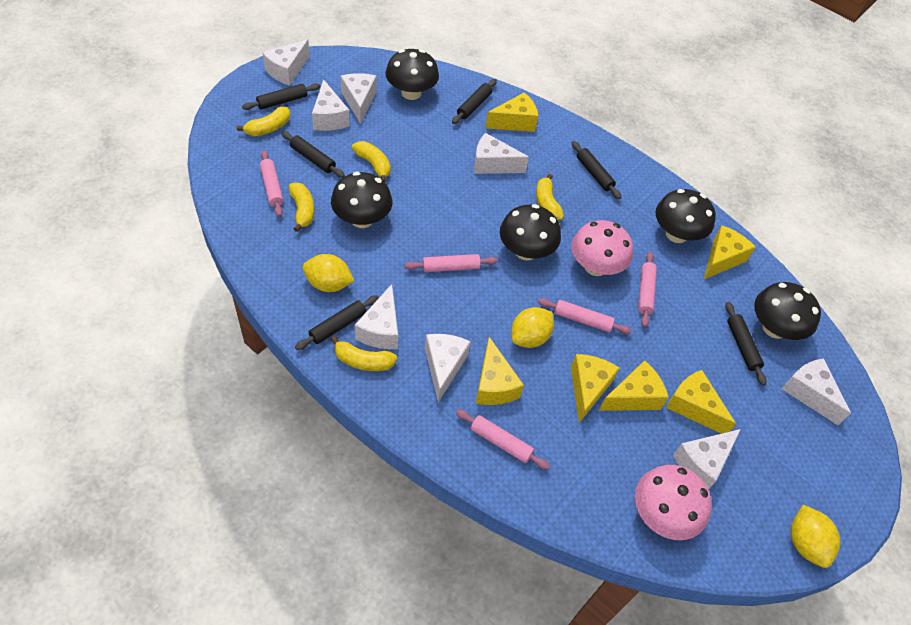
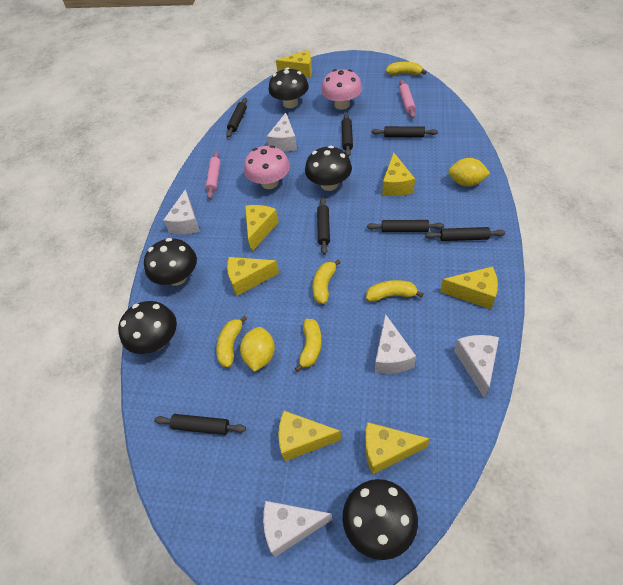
black rolling pin: 6 -> 7
pink rolling pin: 5 -> 2
white cheese: 8 -> 5
yellow cheese: 6 -> 7
yellow lemon: 3 -> 2

